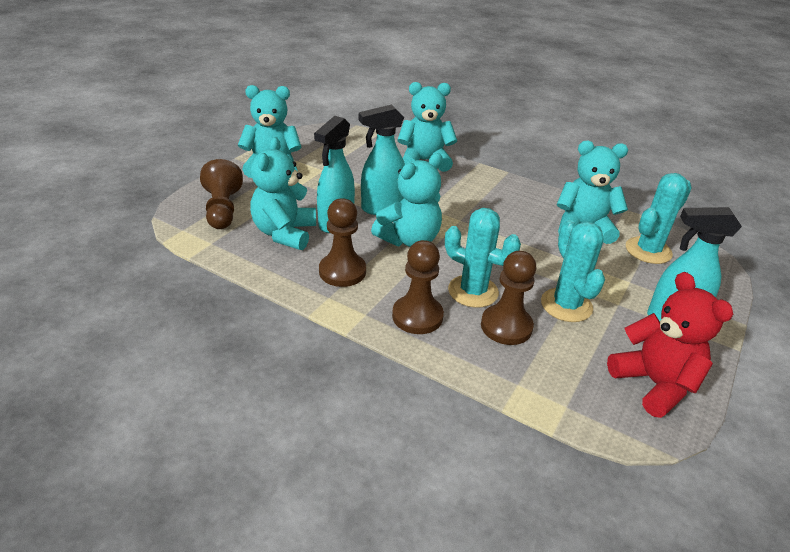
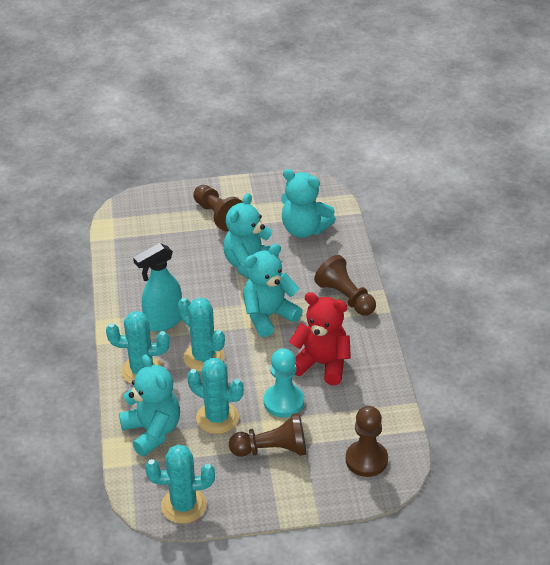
turquoise cactus: 3 -> 4
turquoise pawn: 0 -> 1
turquoise spray bottle: 3 -> 1
turquoise teddy bear: 5 -> 4

